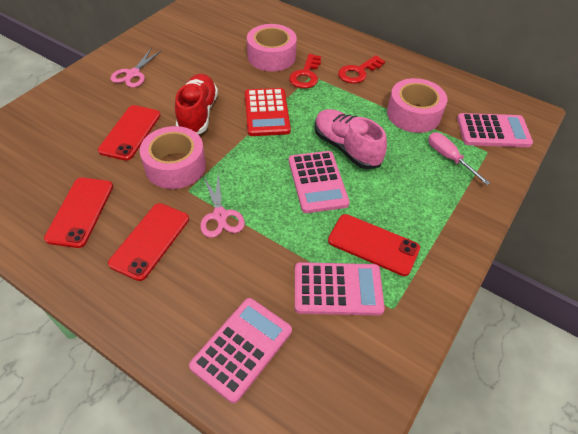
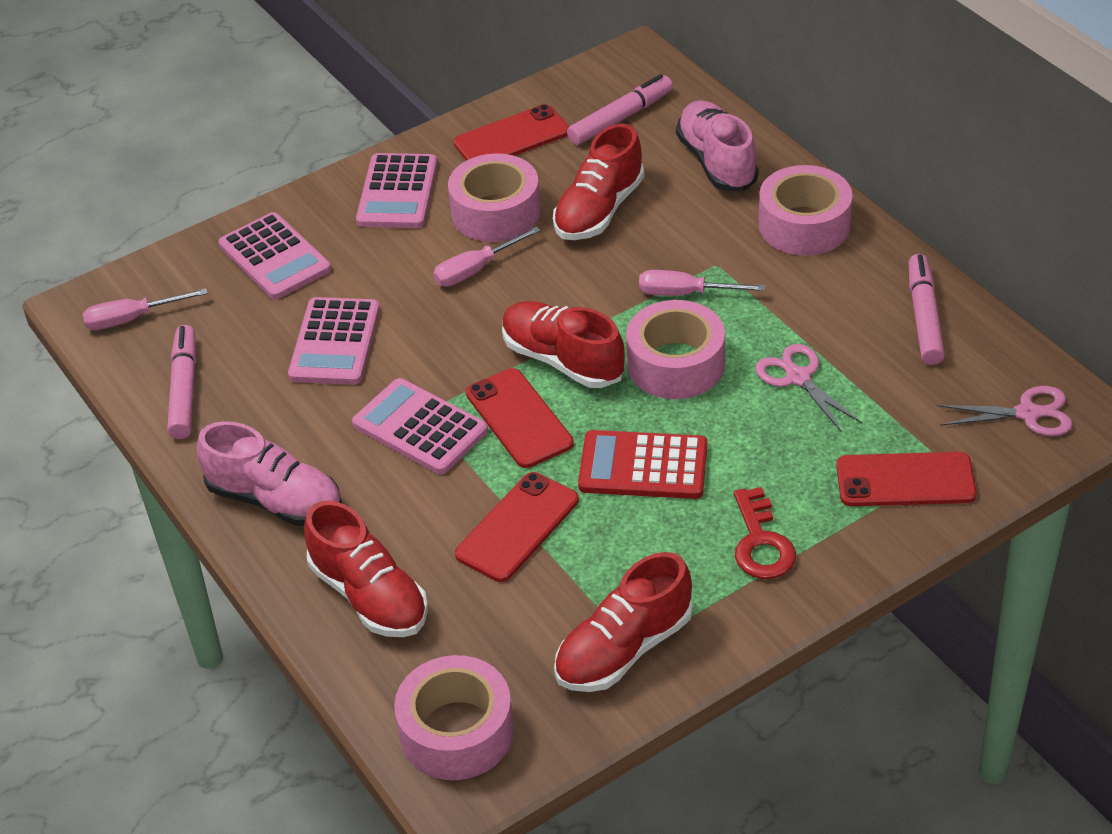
pink marker: 0 -> 3
pink screwdriver: 1 -> 3
pink shoe: 1 -> 2
pink tape: 3 -> 4
red key: 2 -> 1
red shoe: 1 -> 4

